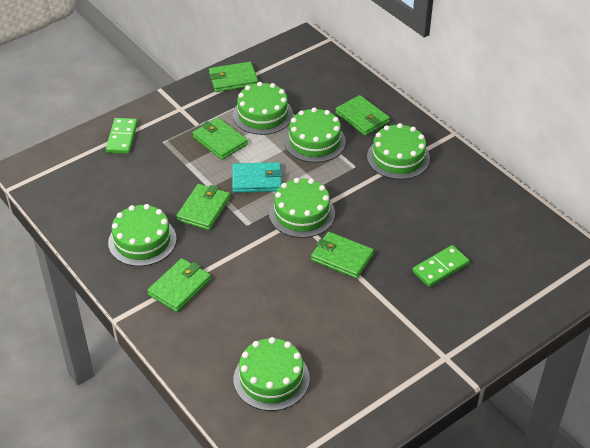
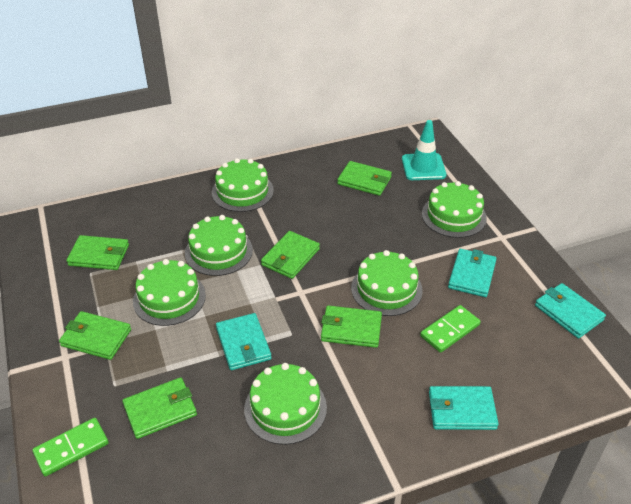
turquoise traffic cone: 0 -> 1
turquoise wallet: 1 -> 4

